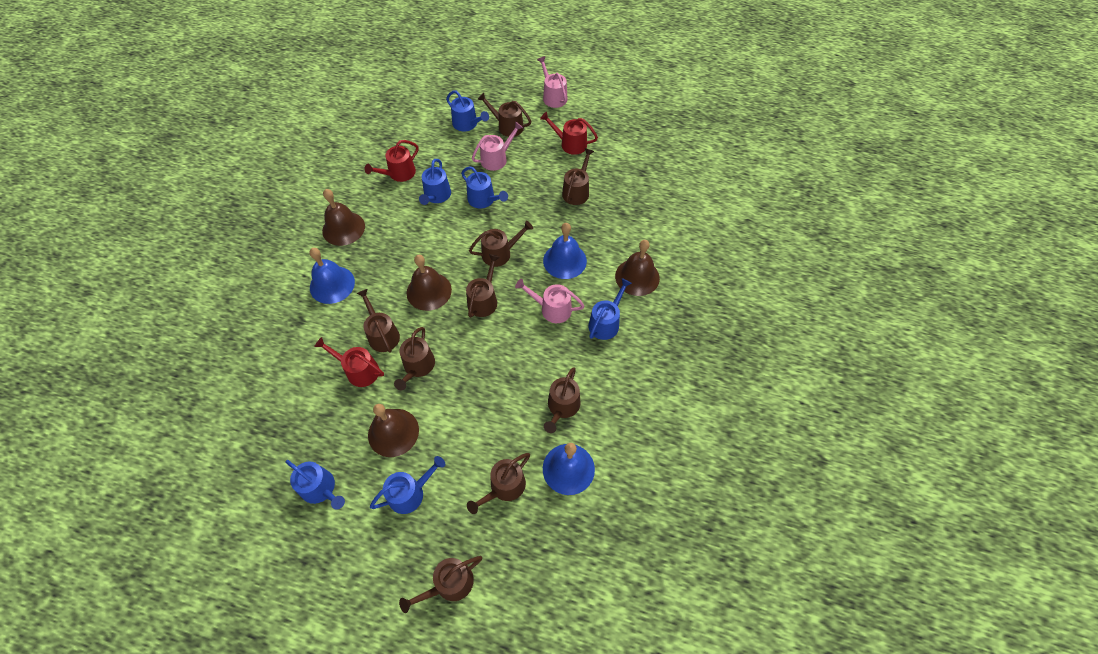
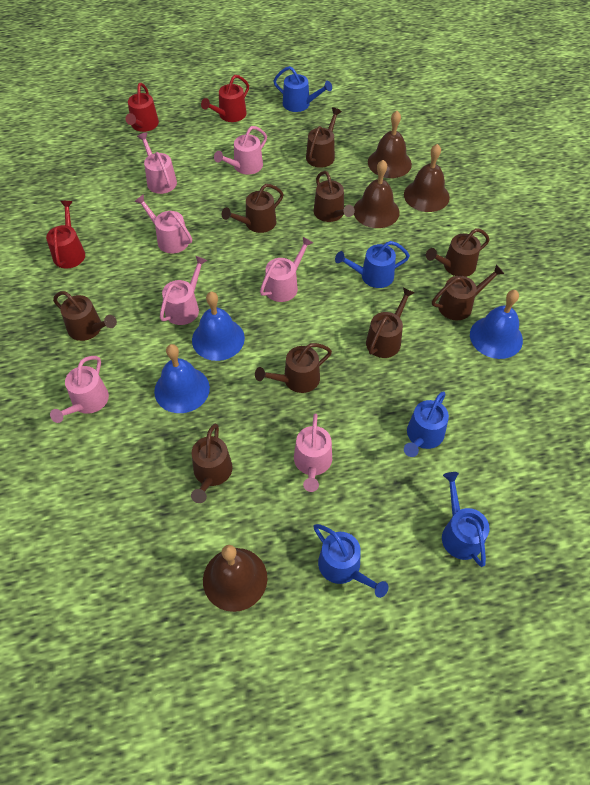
blue watering can: 6 -> 5
pink watering can: 3 -> 7

